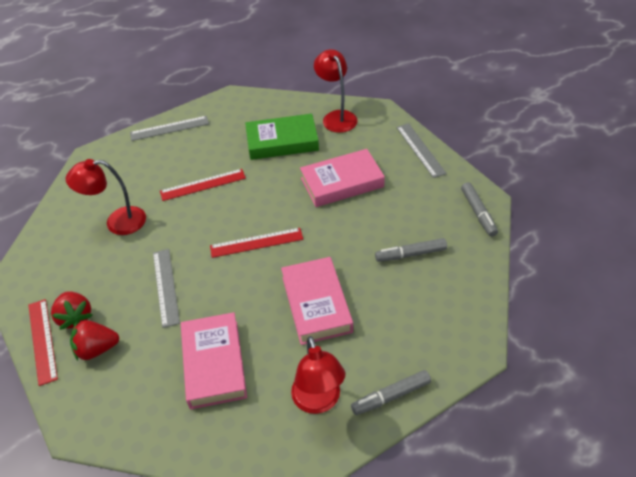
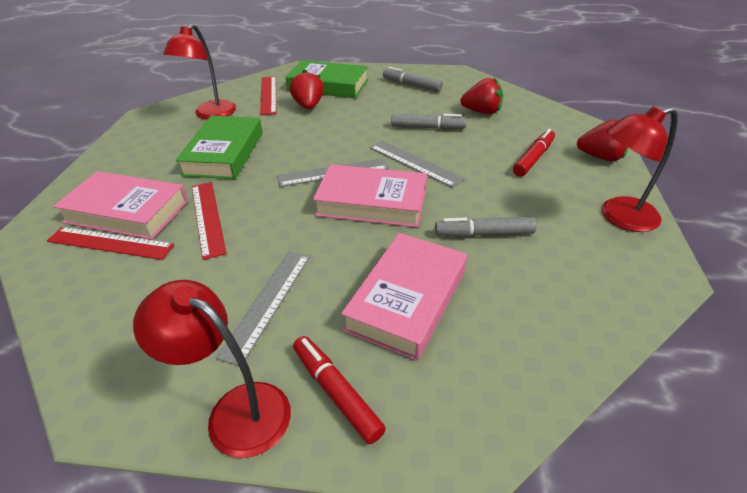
green book: 1 -> 2
red marker: 0 -> 2
red strawberry: 2 -> 3

